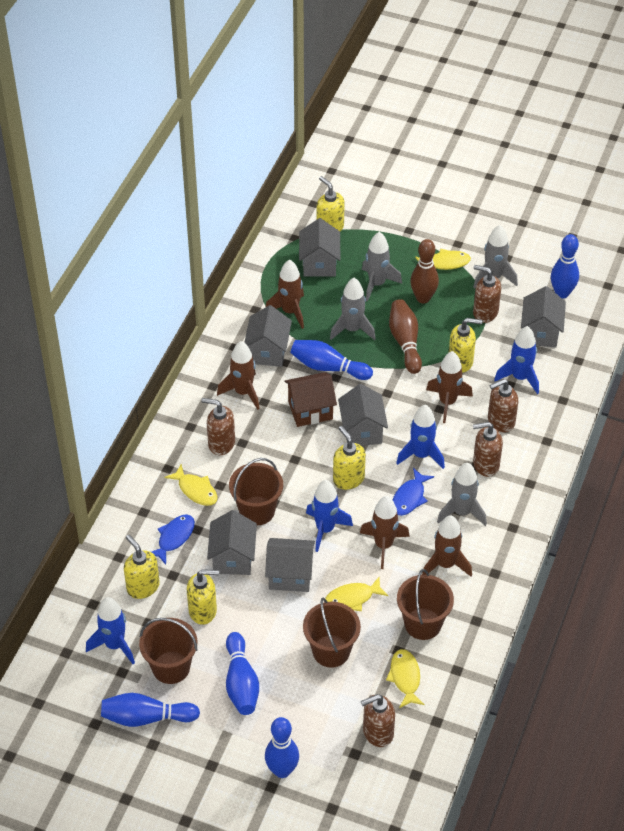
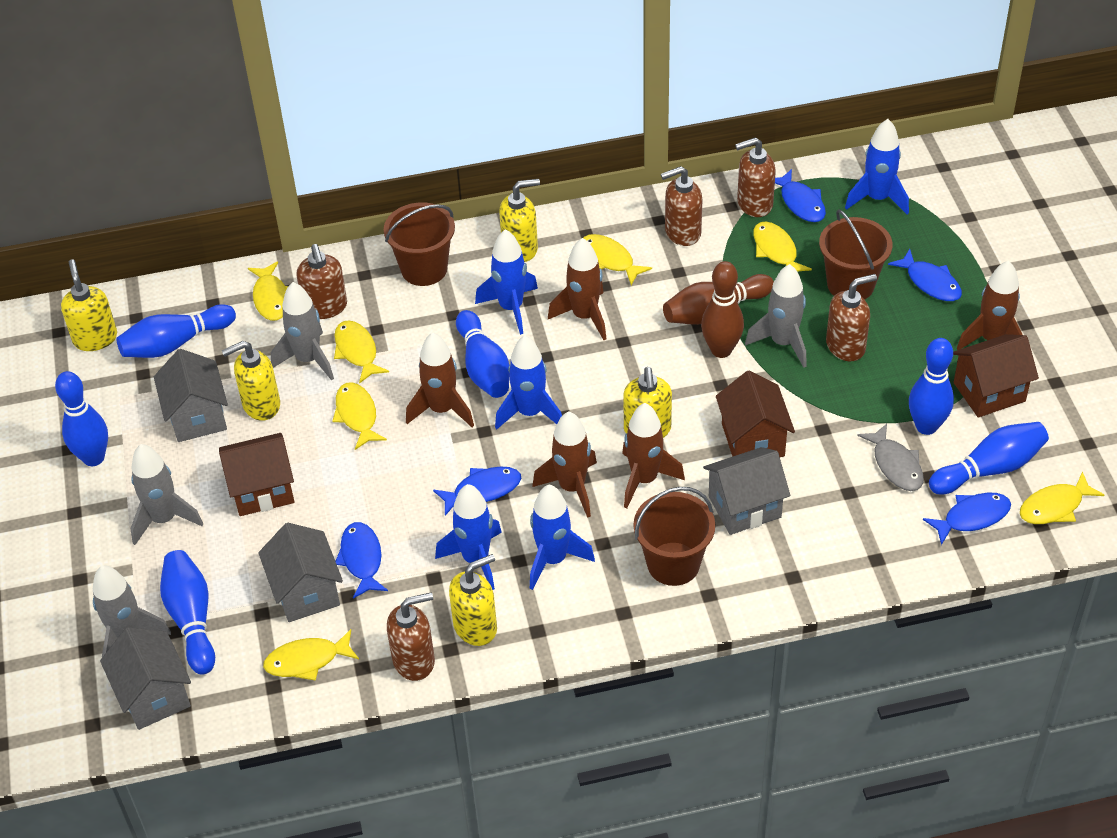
blue bowling pin: 5 -> 6
blue fish: 2 -> 5
blue rocket: 4 -> 5
brown bucket: 4 -> 3
brown house: 1 -> 3
grey fish: 0 -> 1
grey house: 6 -> 4
yellow fish: 4 -> 7

